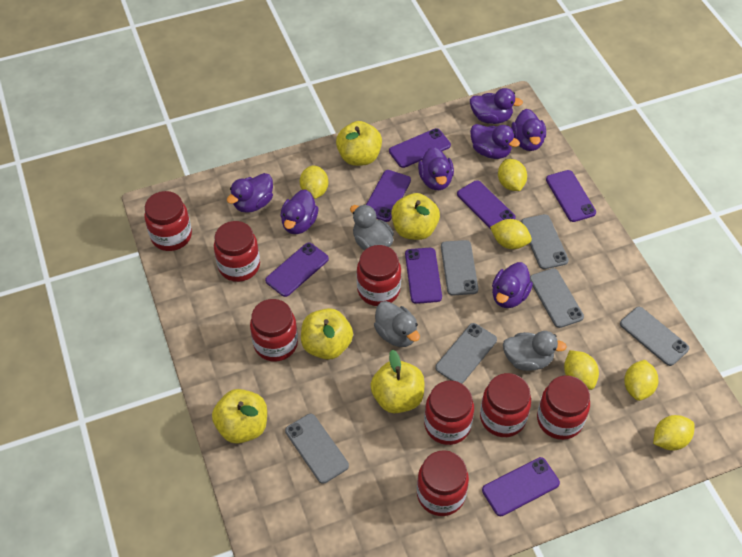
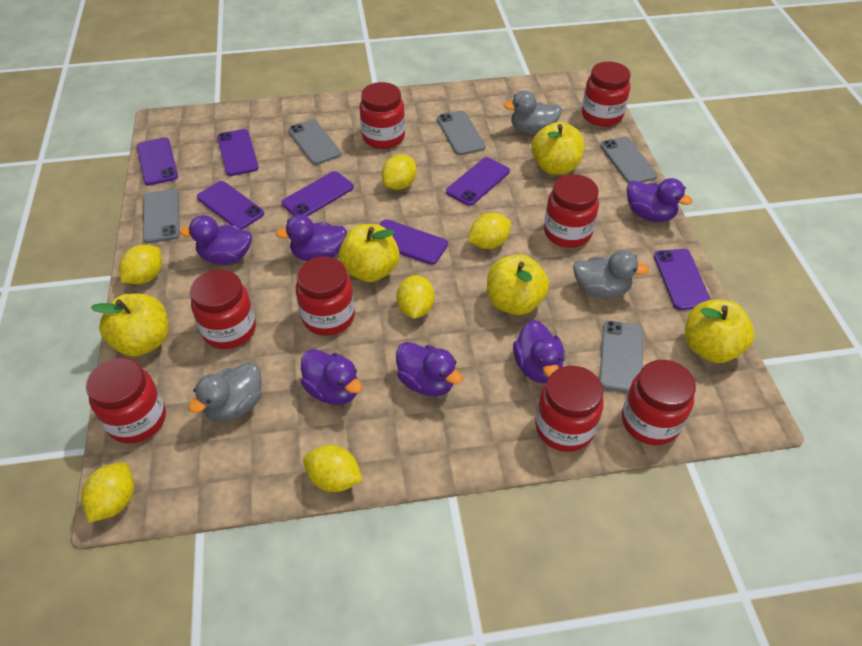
grey phone: 6 -> 5
purple duck: 7 -> 6

